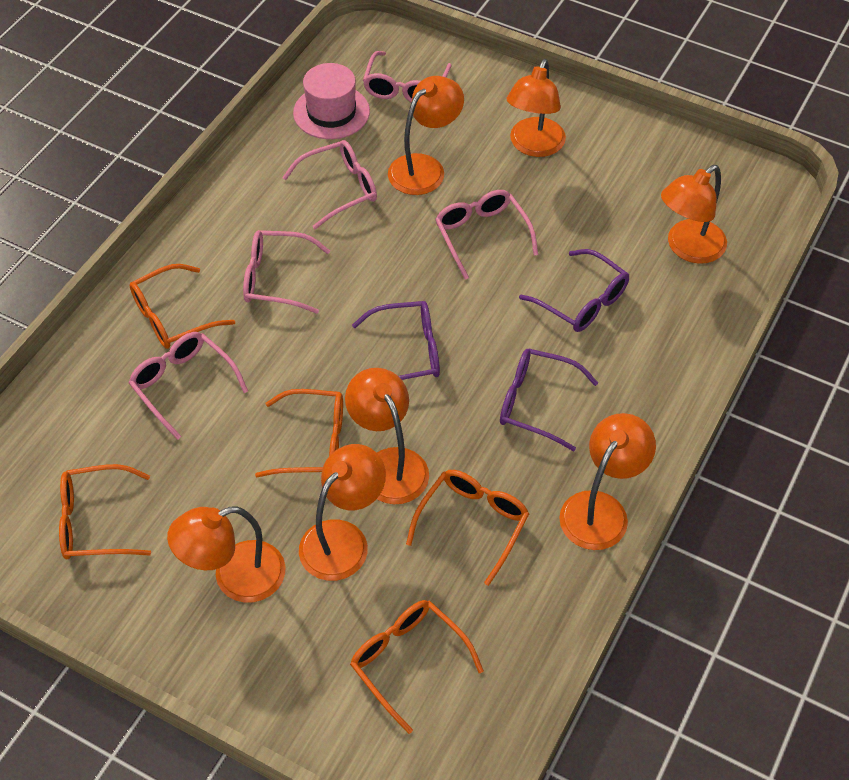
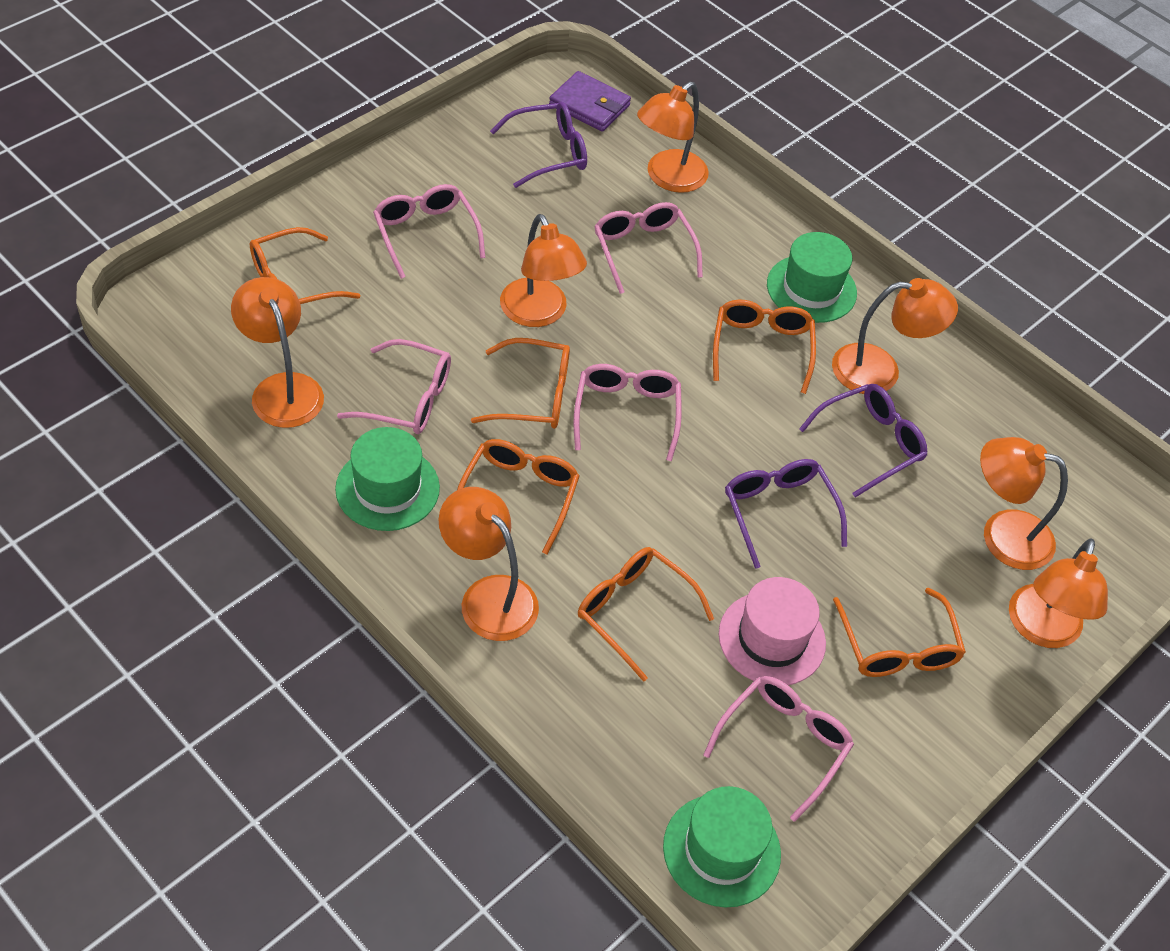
green hat: 0 -> 3
orange glasses: 5 -> 6
purple wallet: 0 -> 1

